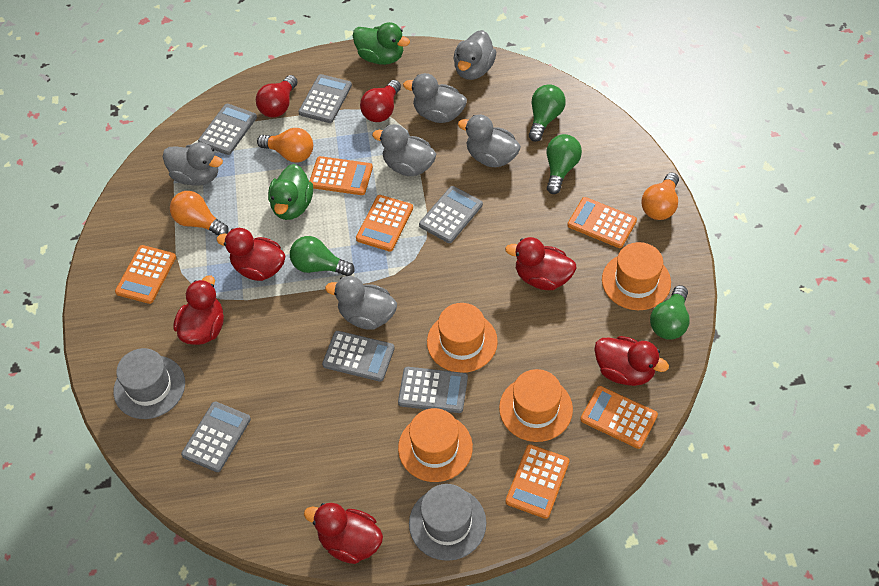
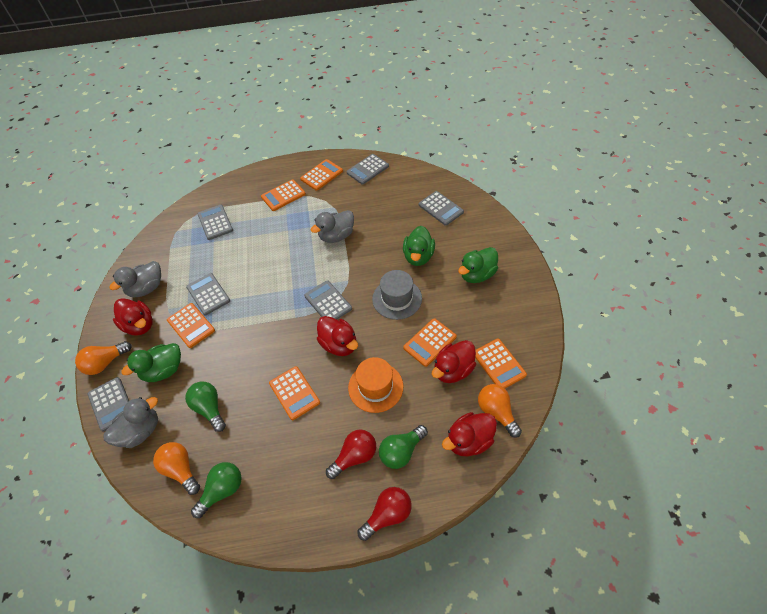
green duck: 2 -> 3
green light bulb: 4 -> 3
grey duck: 6 -> 3
grey hat: 2 -> 1
orange hat: 4 -> 1
red duck: 5 -> 4

